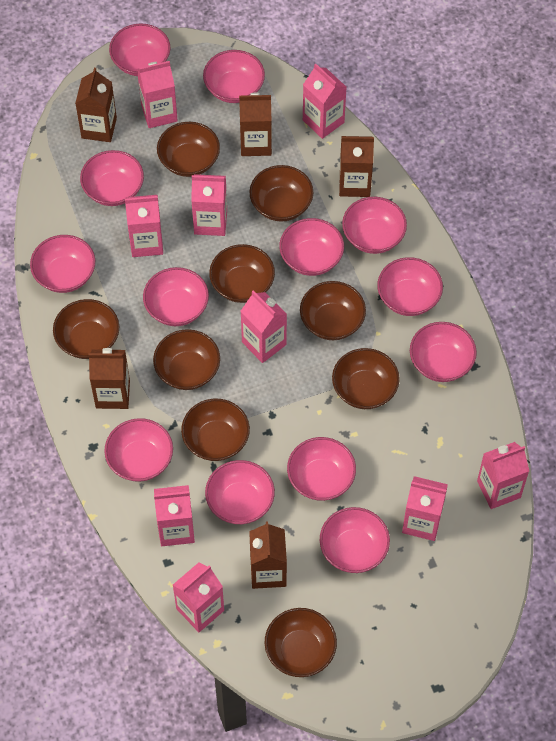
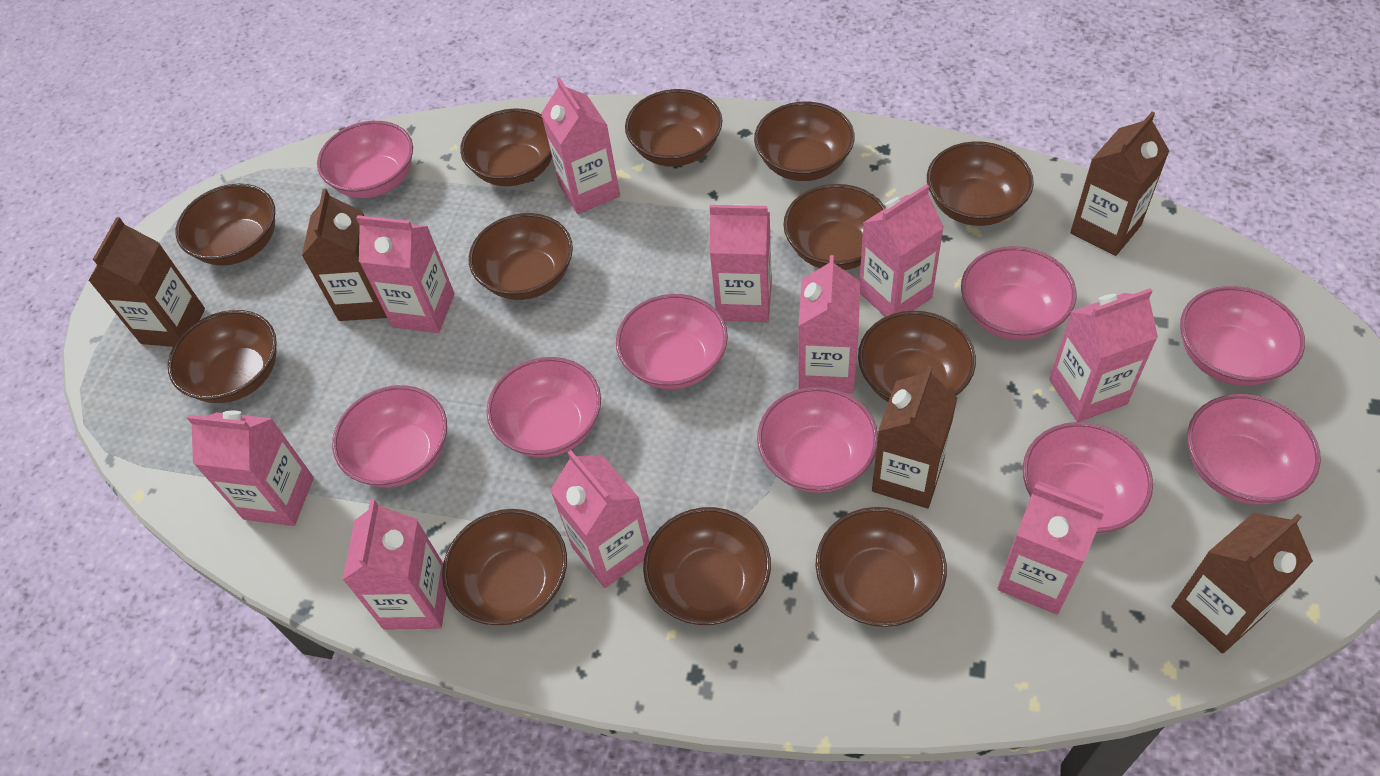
brown bowl: 9 -> 12
pink bowl: 13 -> 9
pink carton: 9 -> 10

